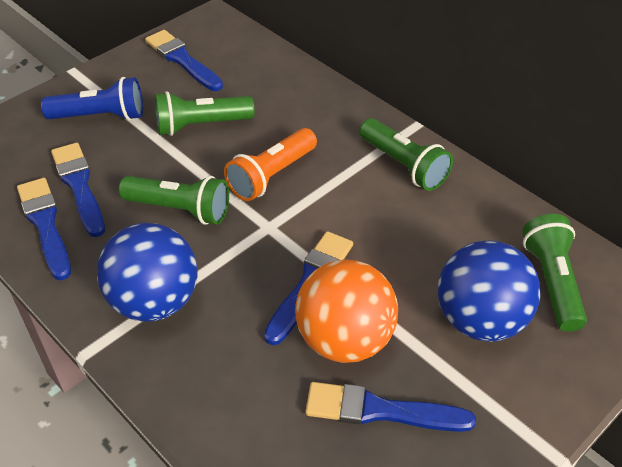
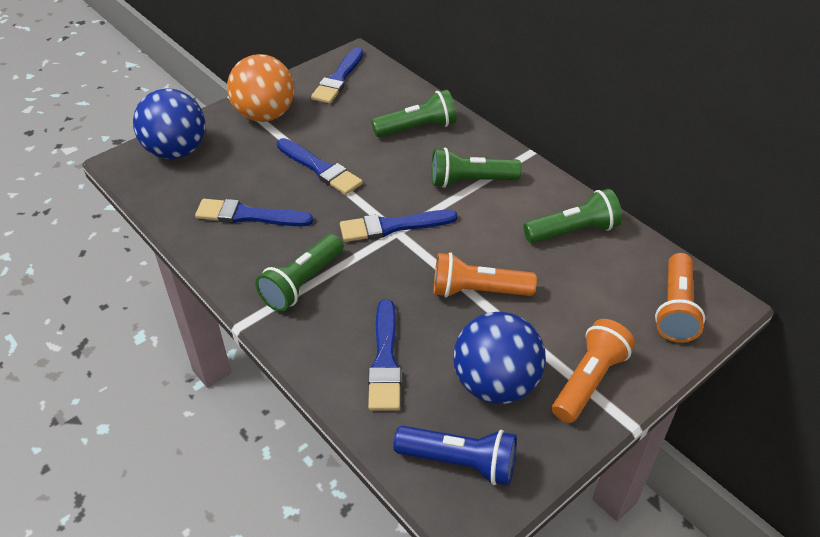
orange flashlight: 1 -> 3

